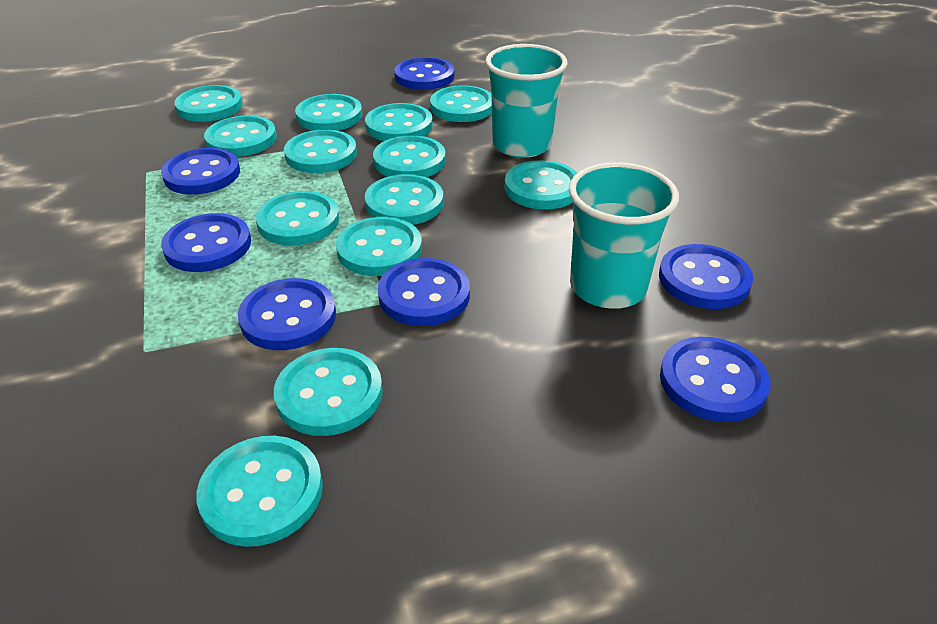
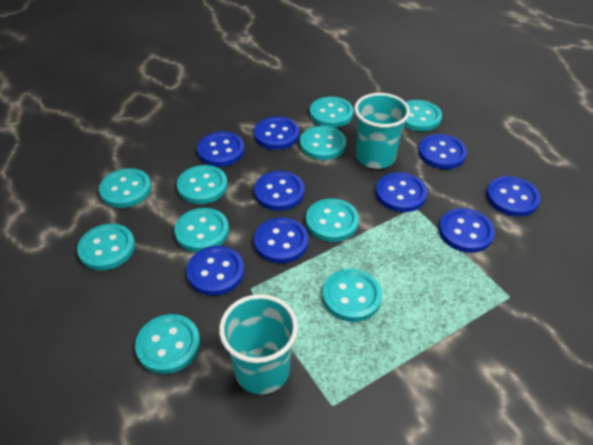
blue button: 7 -> 9
turquoise button: 13 -> 10

